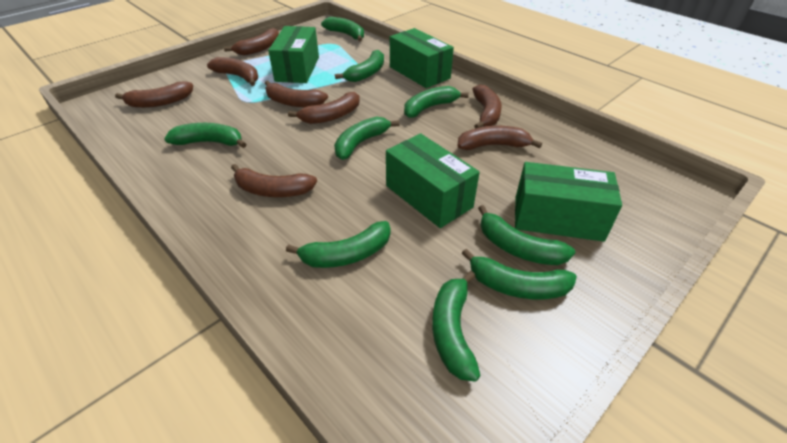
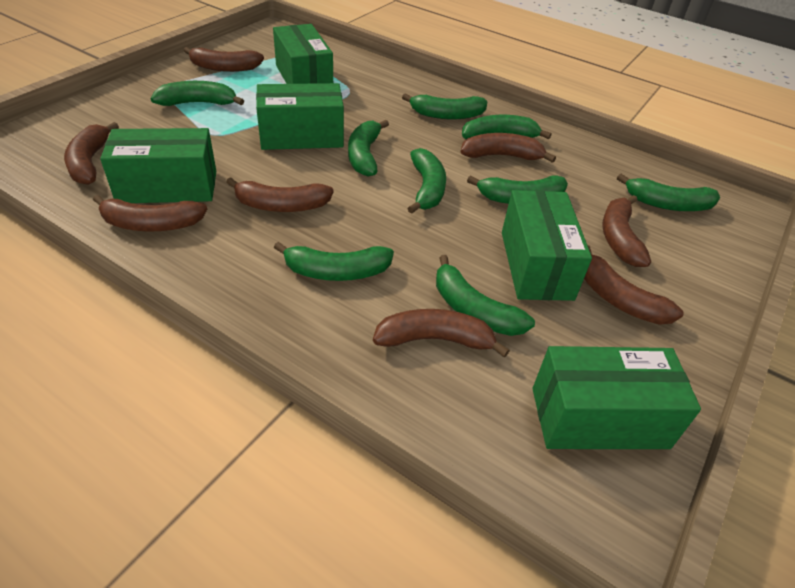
green box: 4 -> 5

